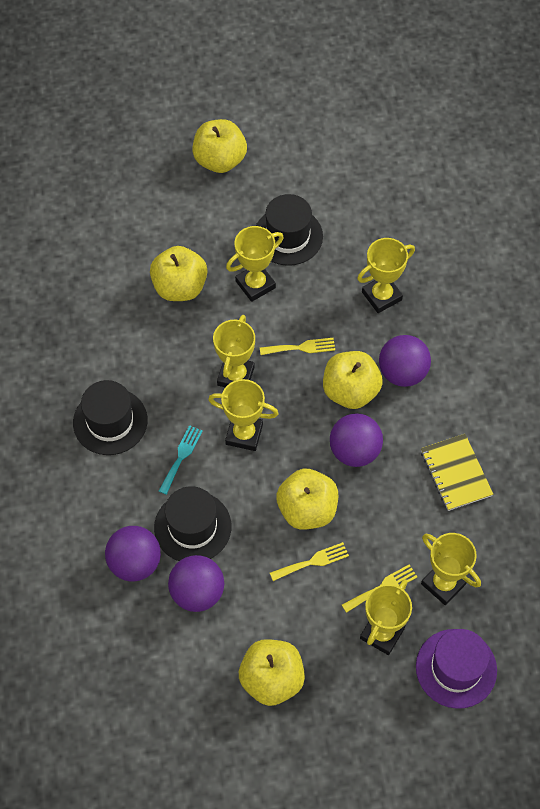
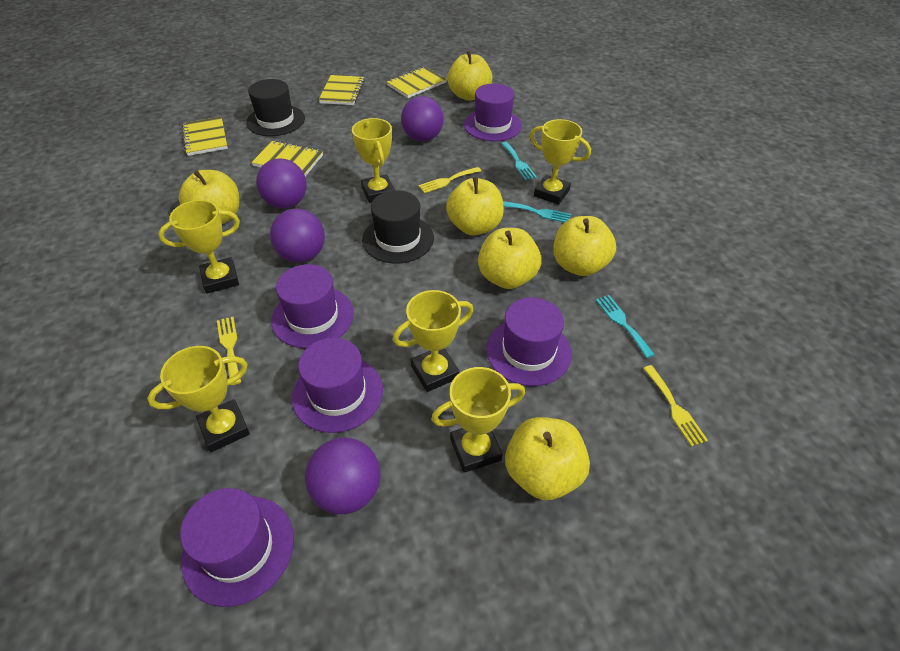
black hat: 3 -> 2
purple hat: 1 -> 5
turquoise fork: 1 -> 3
yellow apple: 5 -> 6
yellow notebook: 1 -> 4

